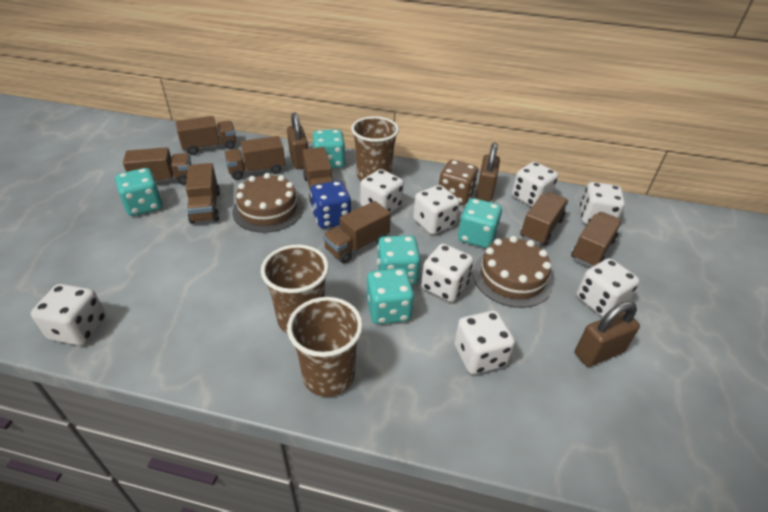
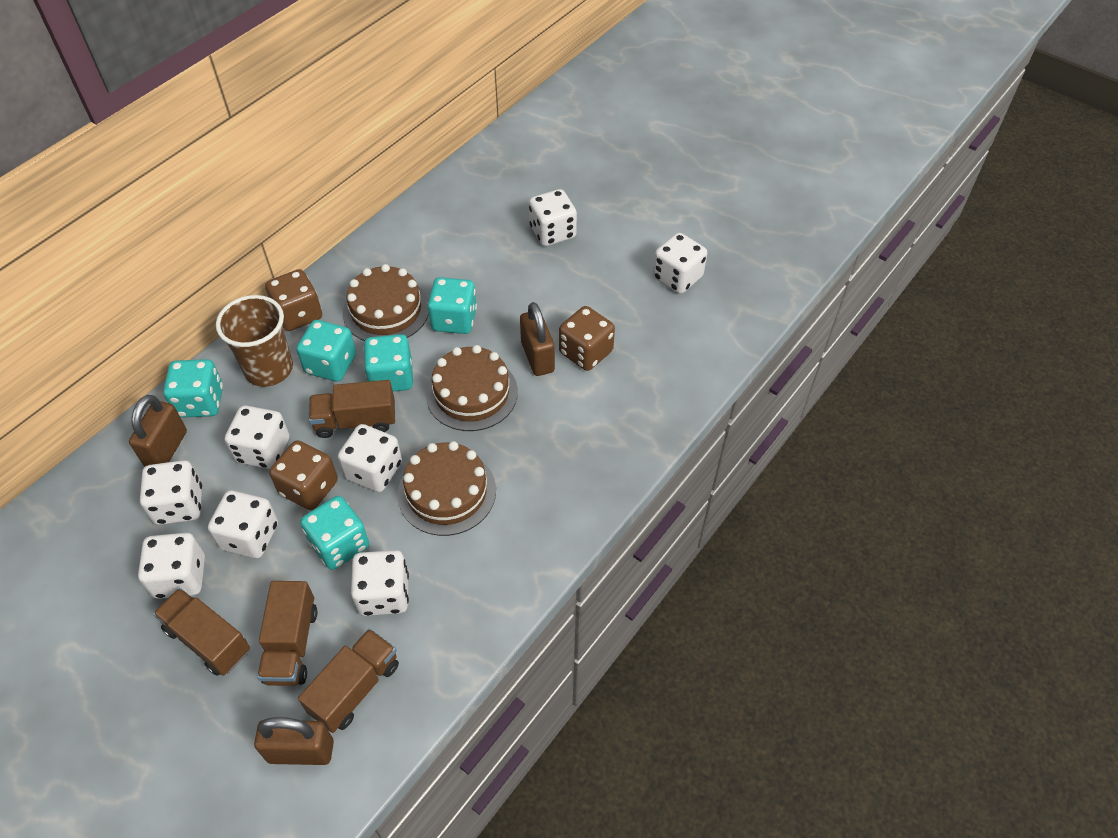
blue dice: 1 -> 0
brown cake: 2 -> 3
brown cup: 3 -> 1
brown dice: 1 -> 3
brown truck: 8 -> 4

